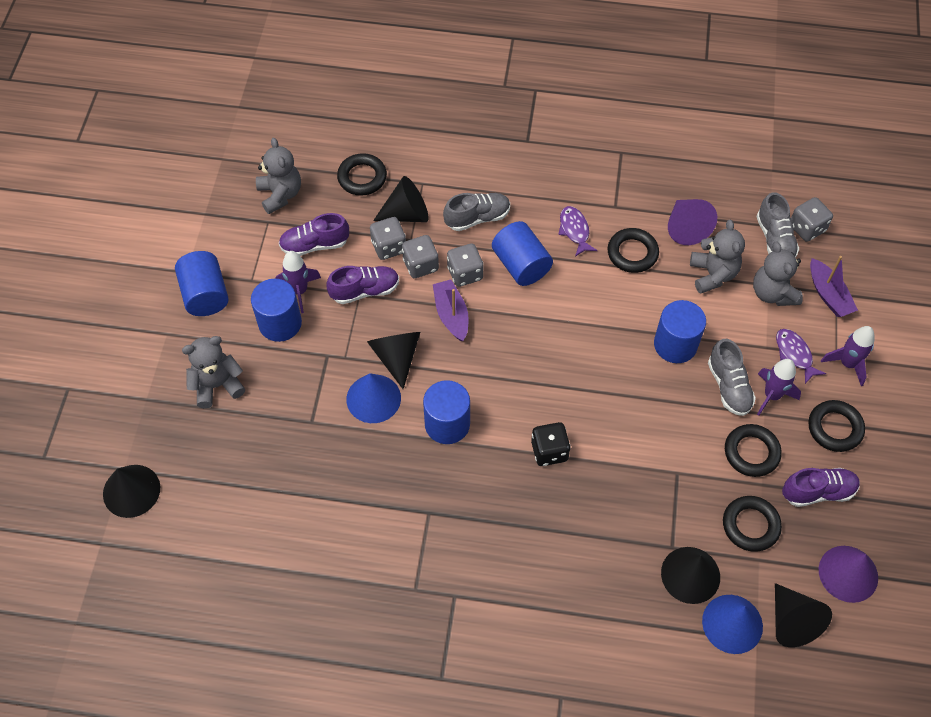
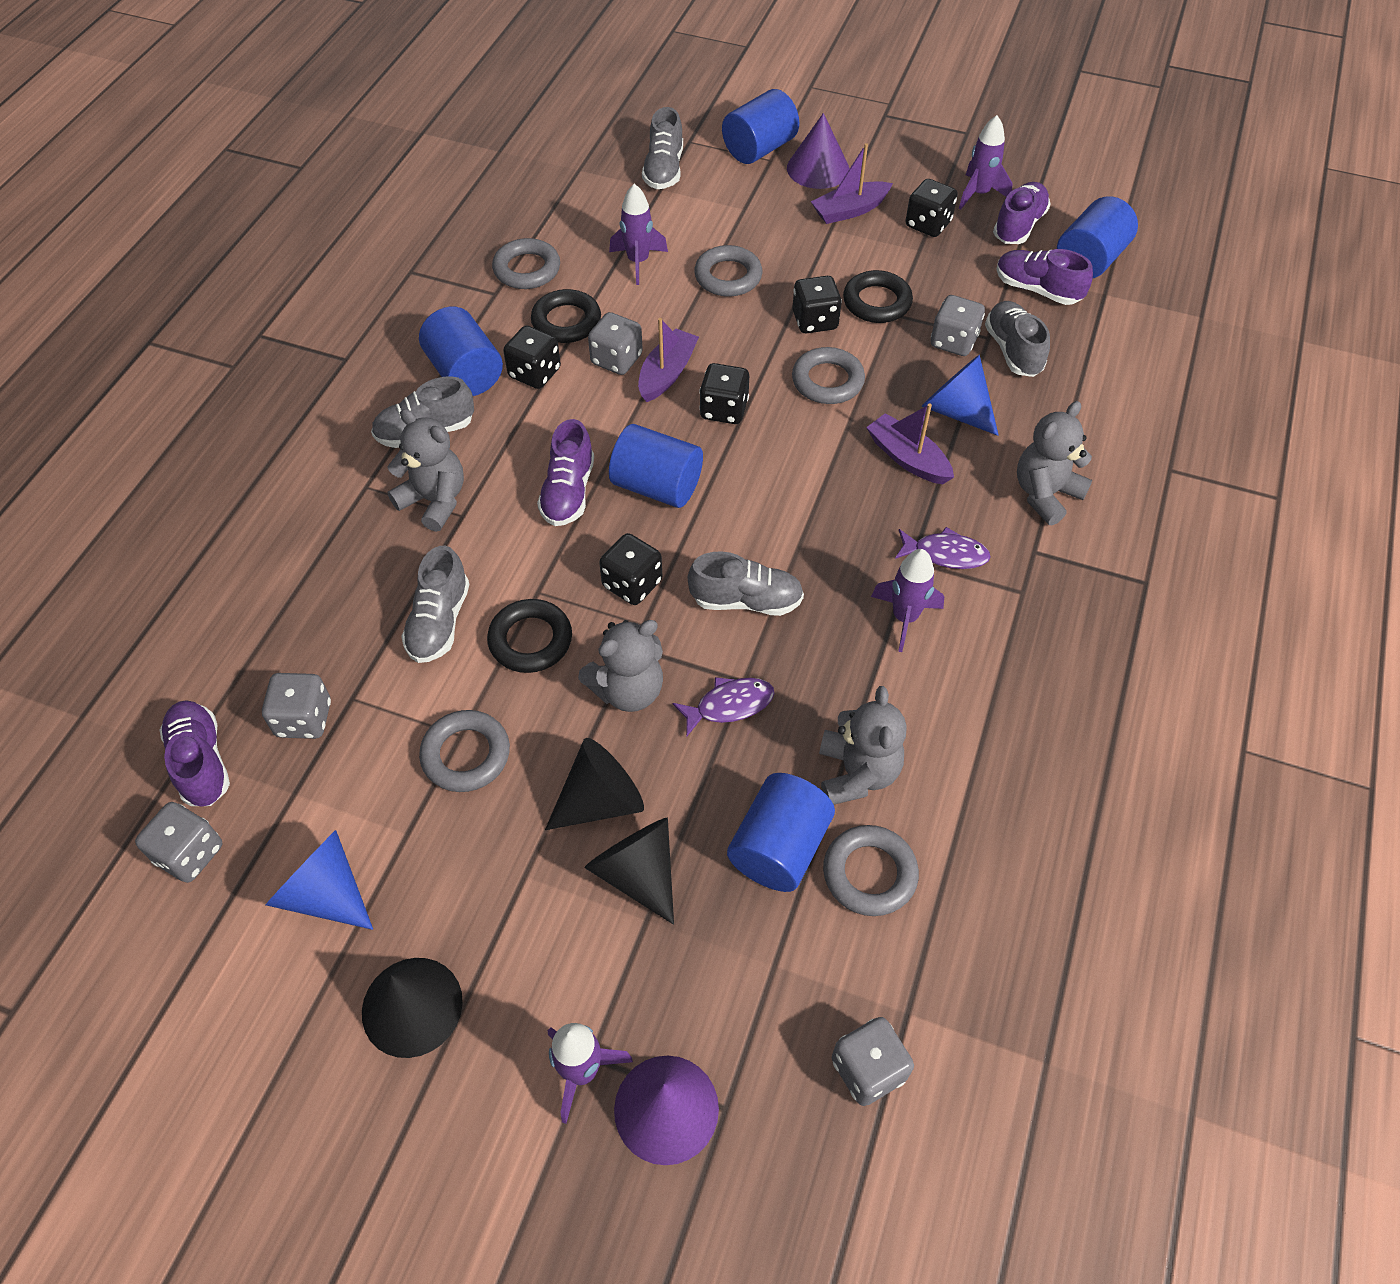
black cone: 5 -> 3
black dice: 1 -> 5
black ring: 5 -> 3
grey dice: 4 -> 5
grey ring: 0 -> 5
grey shoe: 3 -> 5
purple boat: 2 -> 3
purple rocket: 3 -> 4
purple shoe: 3 -> 4

